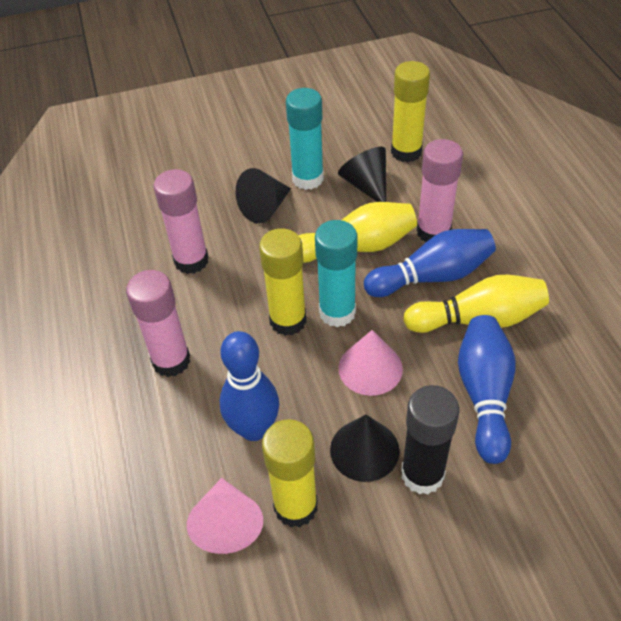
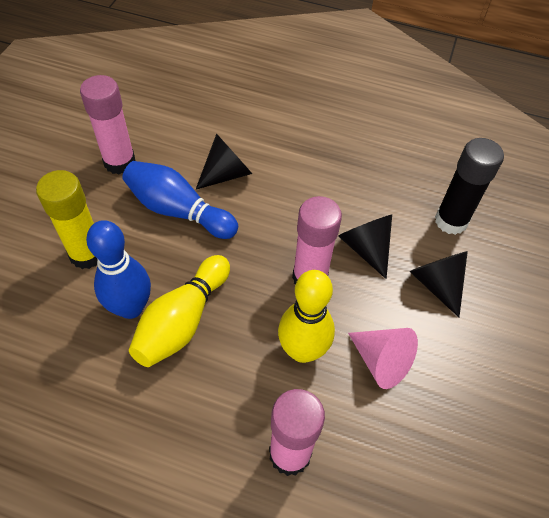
blue bowling pin: 3 -> 2
pink cone: 2 -> 1
turquoise glue stick: 2 -> 0
yellow glue stick: 3 -> 1

